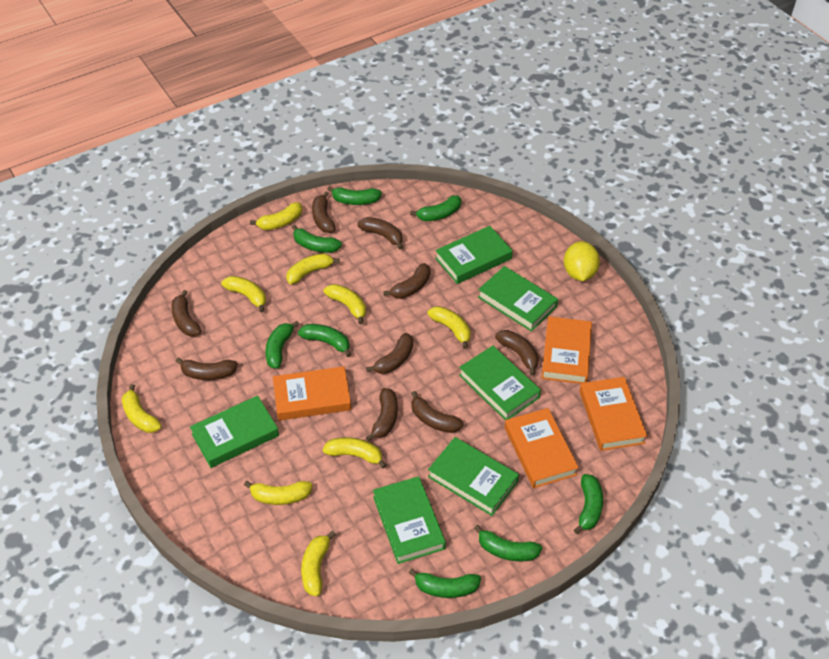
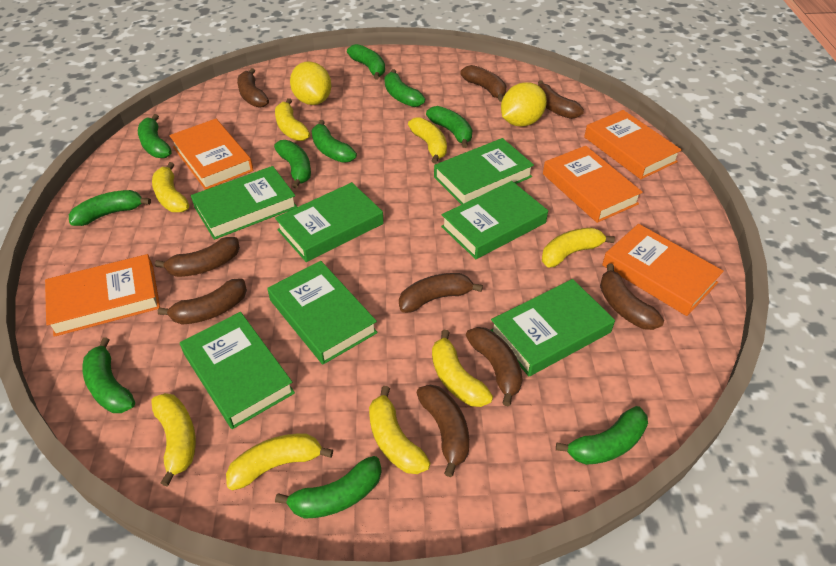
green banana: 8 -> 10
green book: 6 -> 7
orange book: 4 -> 5
yellow banana: 9 -> 8
yellow lemon: 1 -> 2

